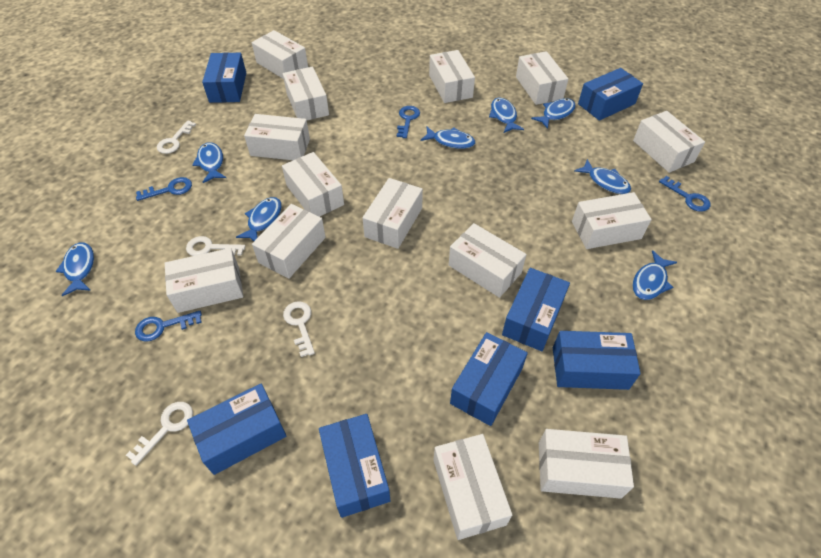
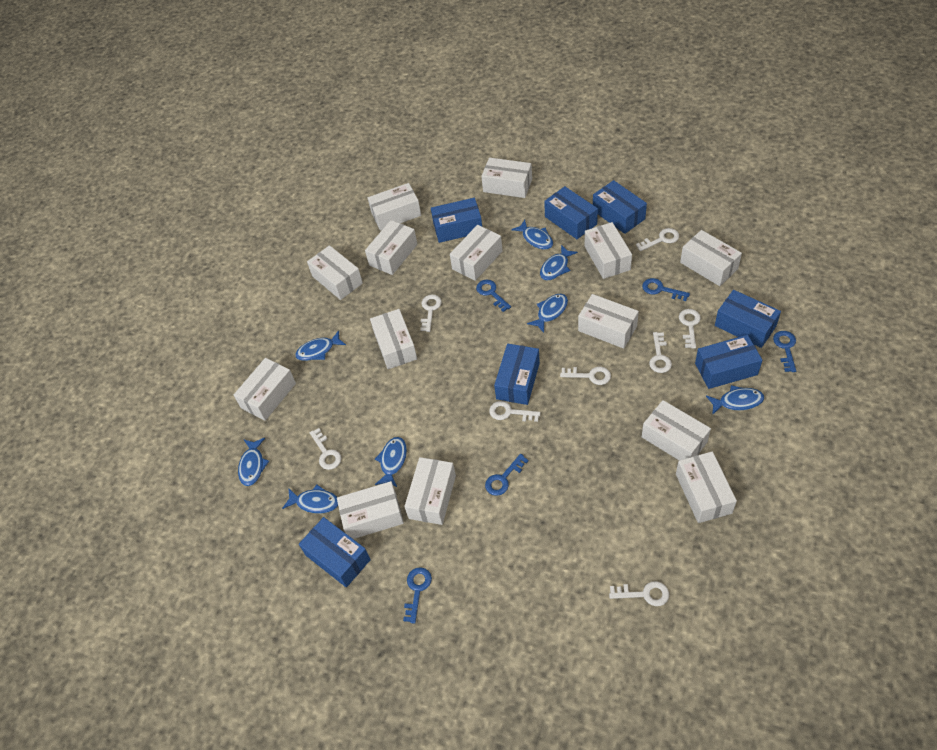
blue key: 4 -> 5
white key: 4 -> 8

